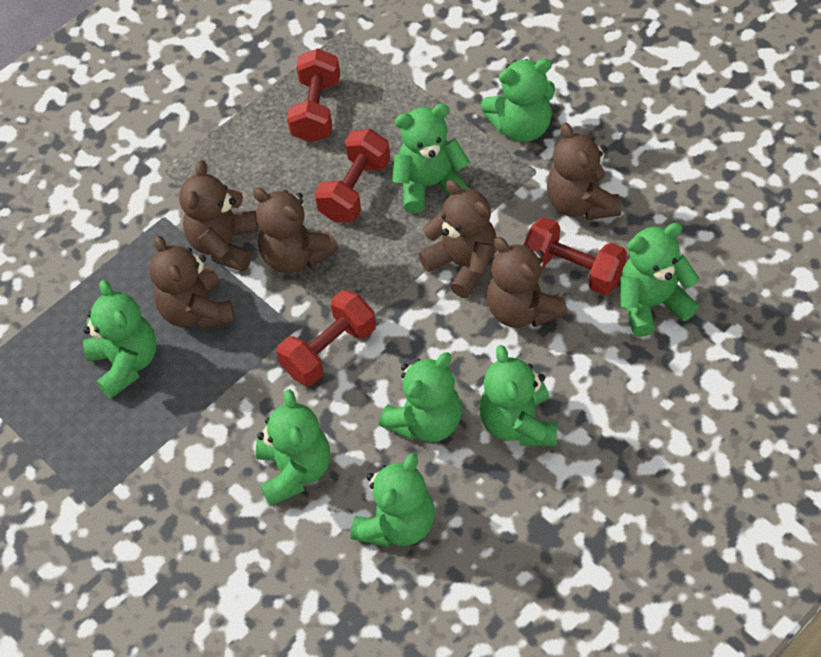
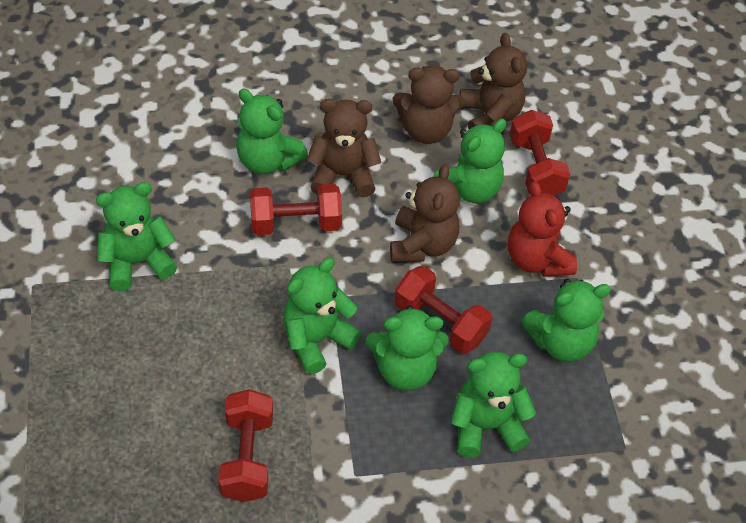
brown teddy bear: 6 -> 4
green teddy bear: 8 -> 7
red teddy bear: 0 -> 1

